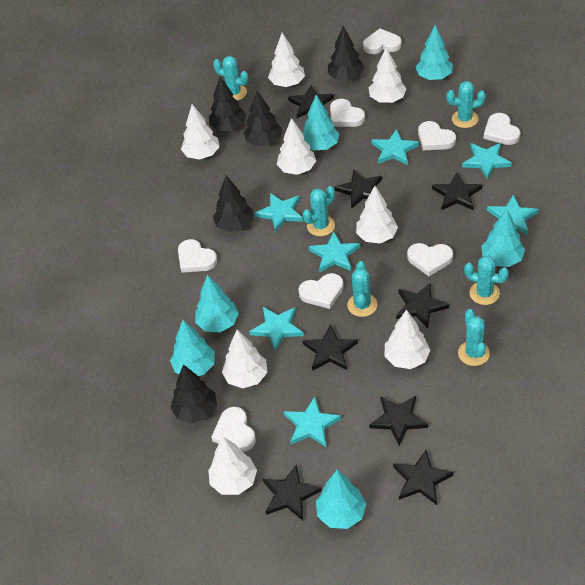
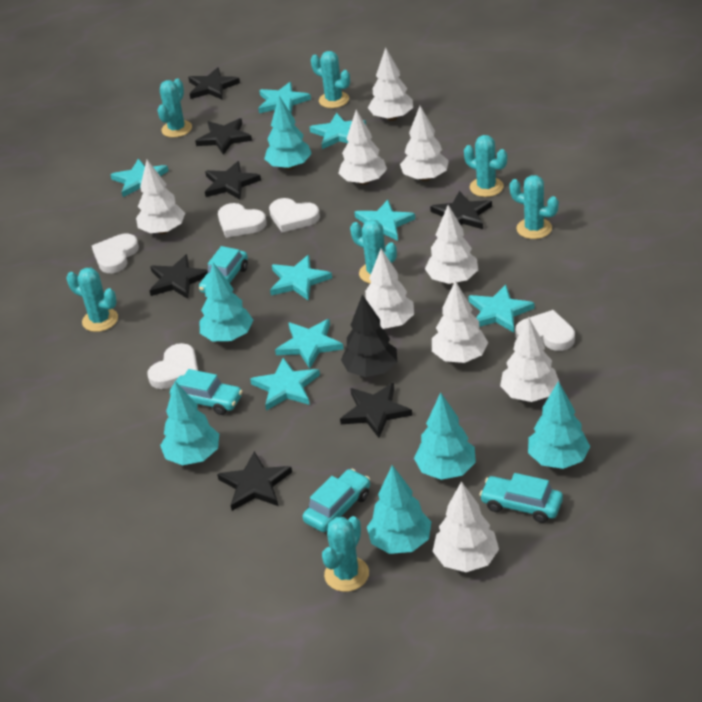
black star: 8 -> 7
black tree: 5 -> 1
turquoise cactus: 6 -> 7
turquoise car: 0 -> 4
turquoise star: 7 -> 8
white heart: 8 -> 5
white tree: 8 -> 9

